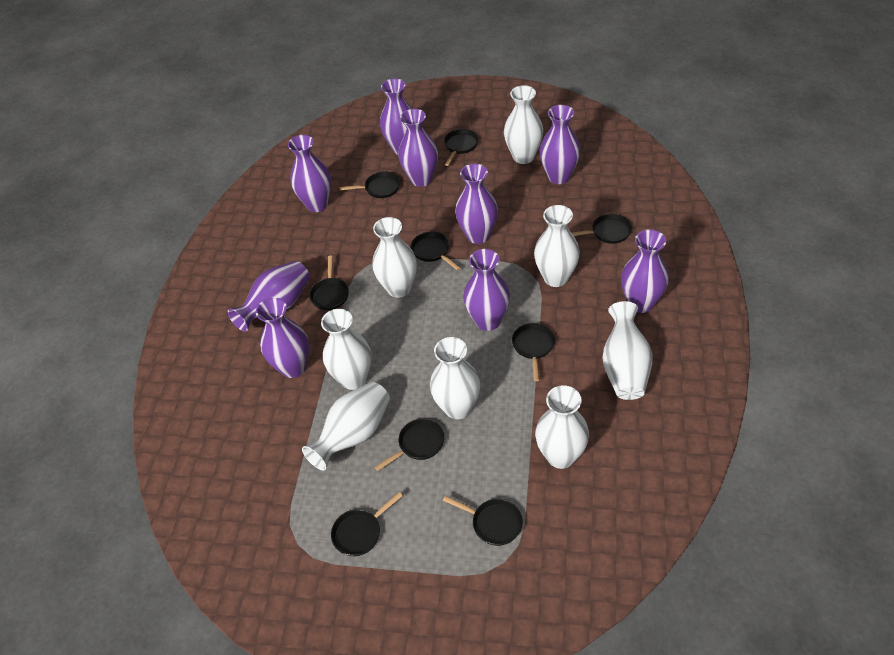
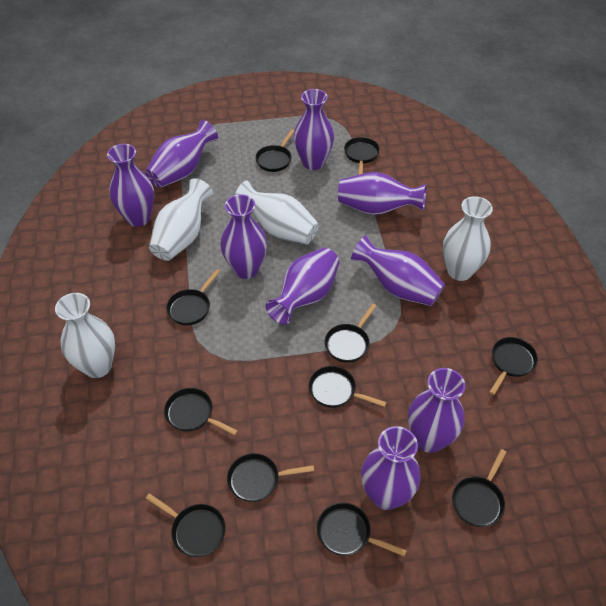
black pan: 9 -> 11
white vase: 8 -> 4

